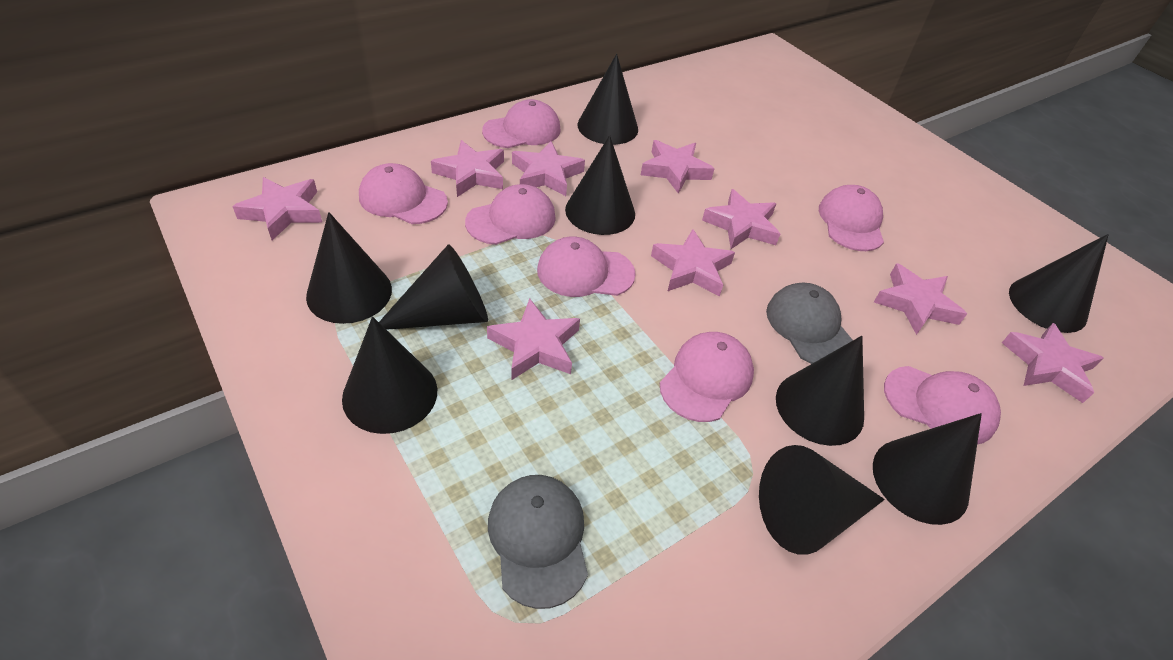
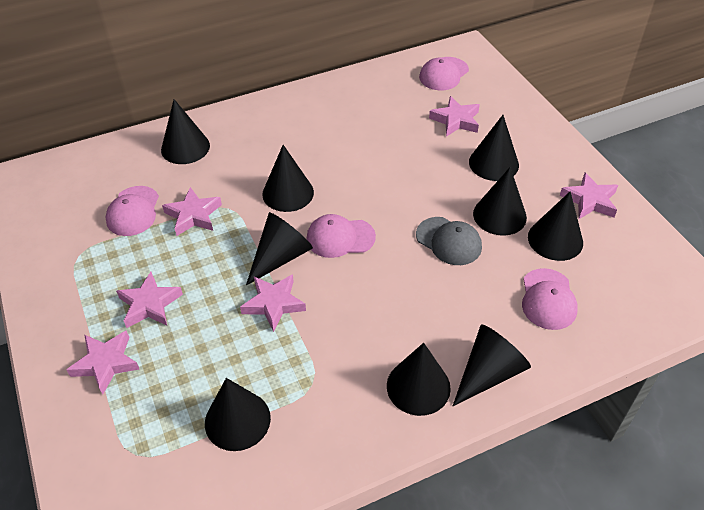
grey cap: 2 -> 1
pink cap: 7 -> 4
pink star: 9 -> 6

